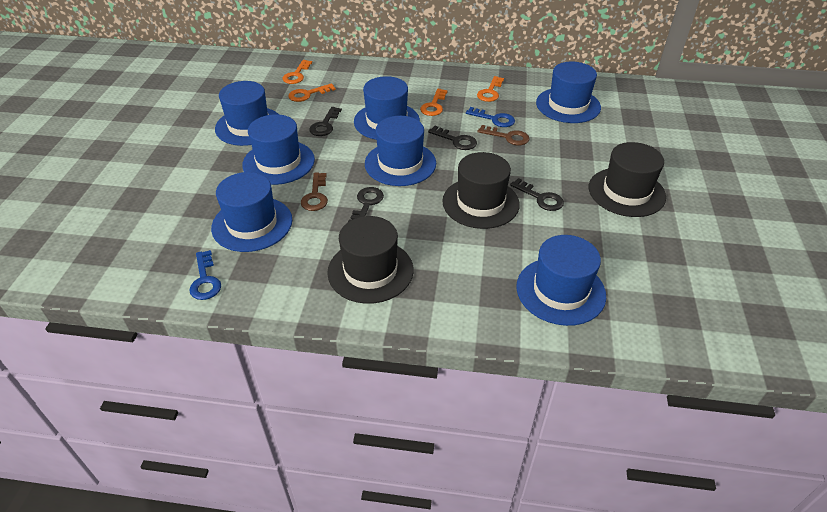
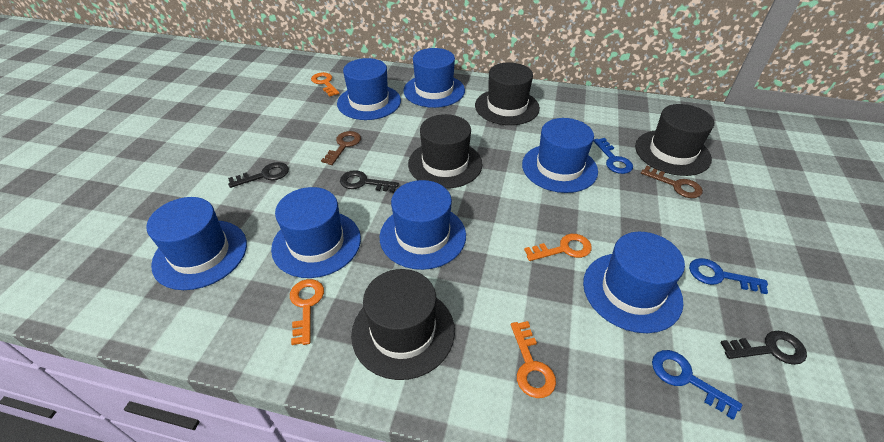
black hat: 3 -> 4
black key: 4 -> 3
blue key: 2 -> 3

